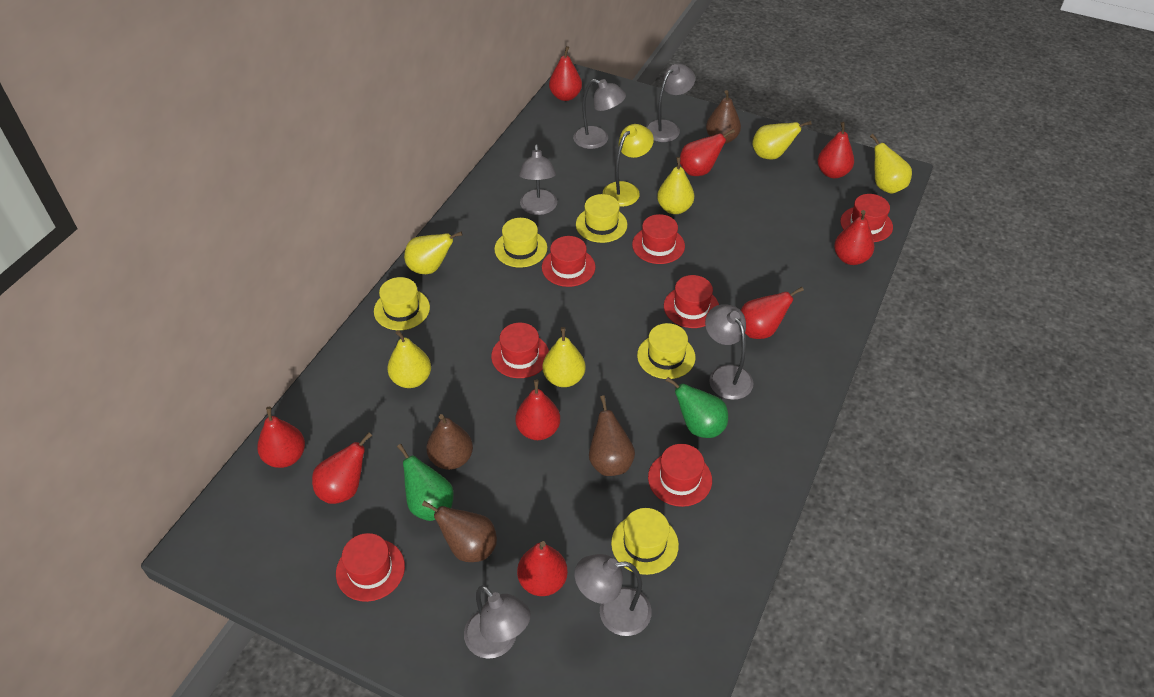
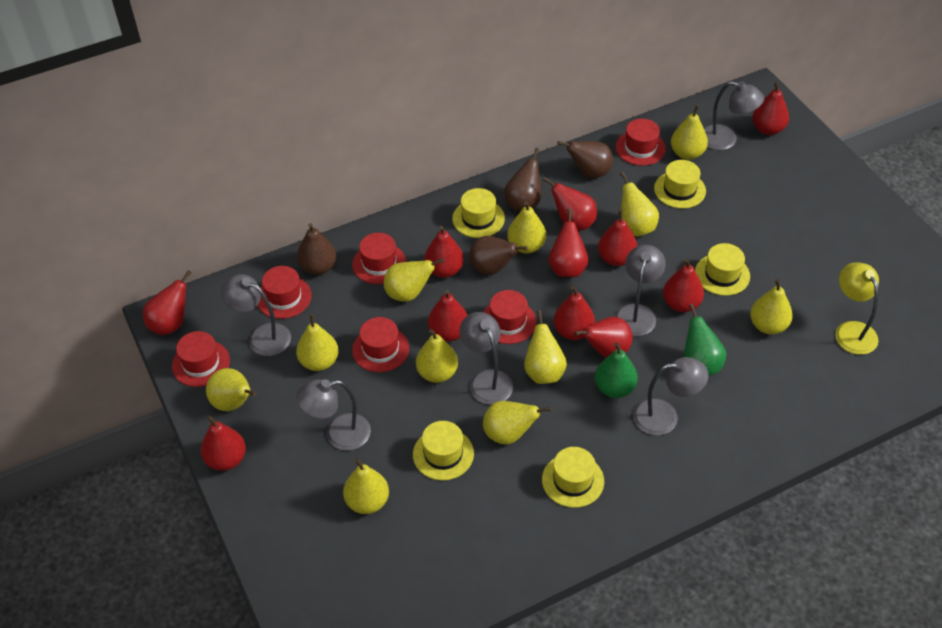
red hat: 7 -> 6
red pear: 9 -> 11
yellow pear: 6 -> 11

